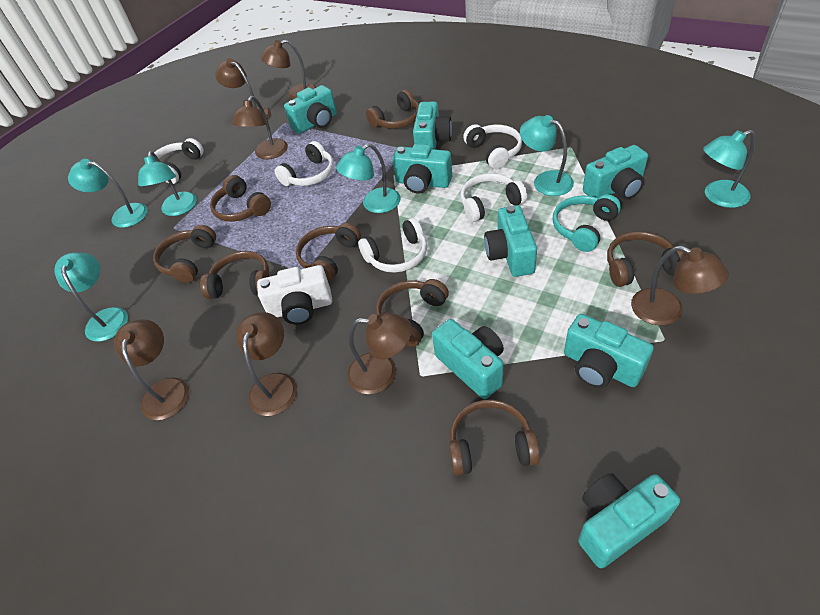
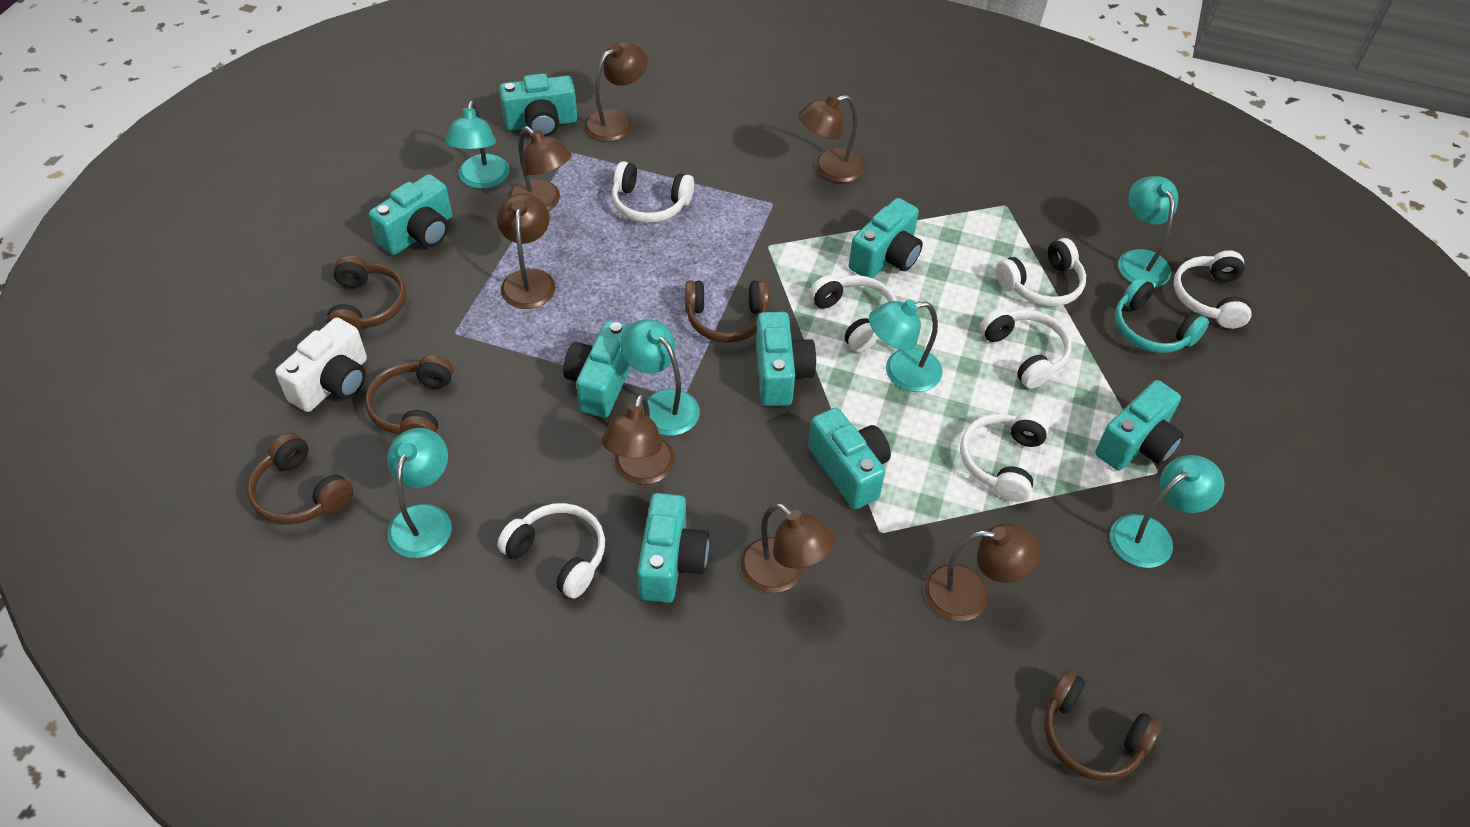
brown headphones: 8 -> 5
white headphones: 5 -> 7

